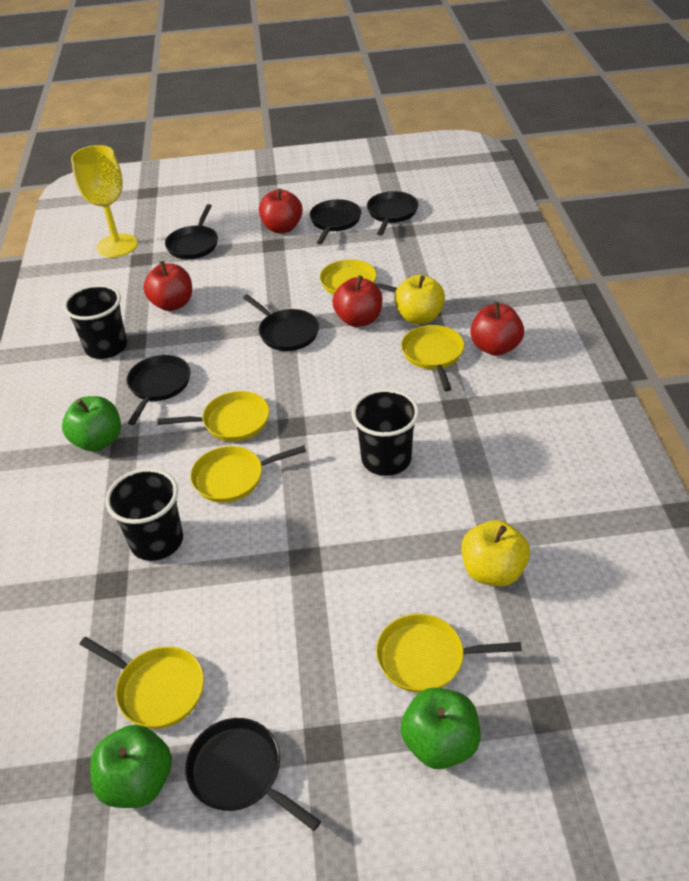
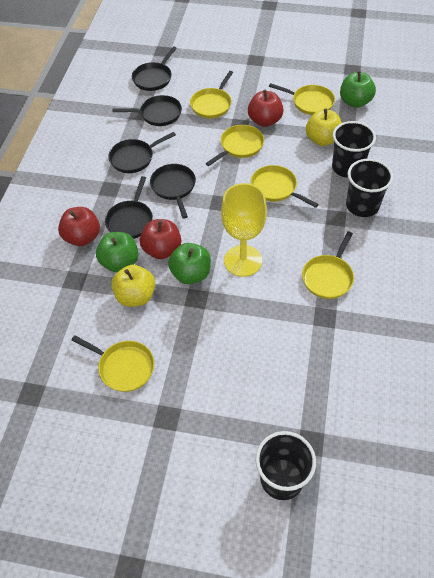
black pan: 6 -> 5
red apple: 4 -> 3

